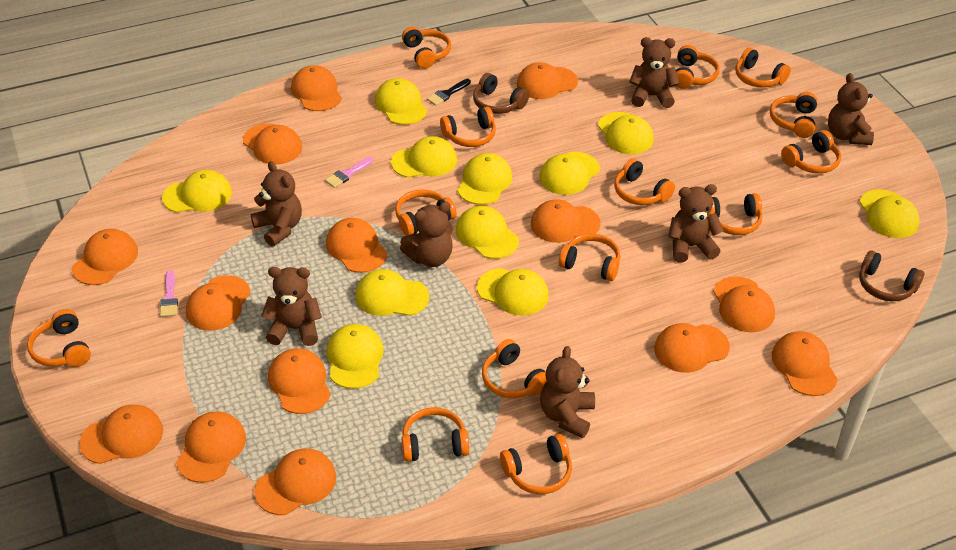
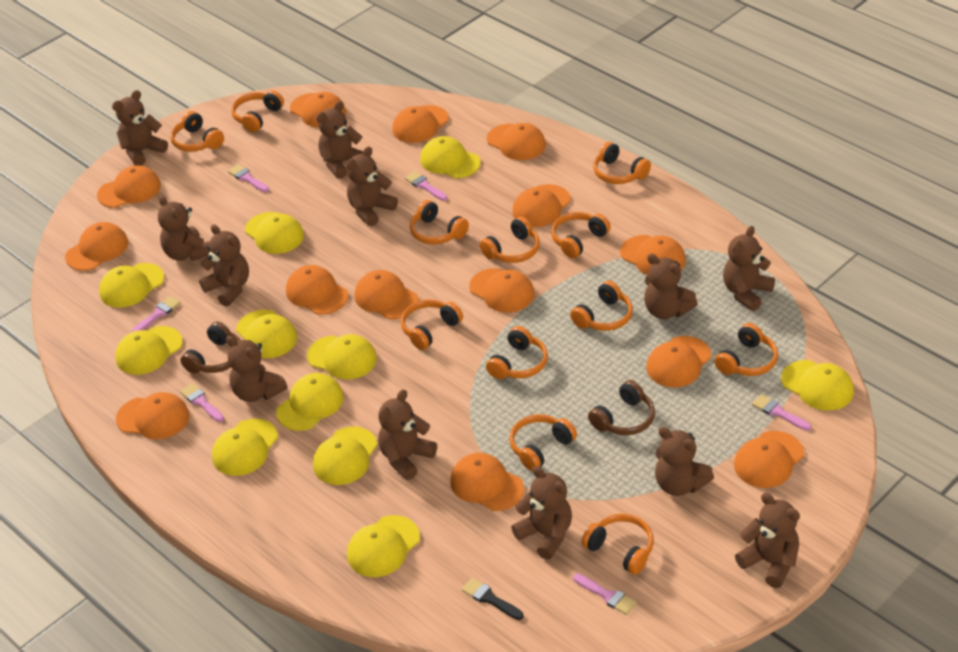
brown teddy bear: 7 -> 12
orange headphones: 14 -> 12
pink brush: 2 -> 6

